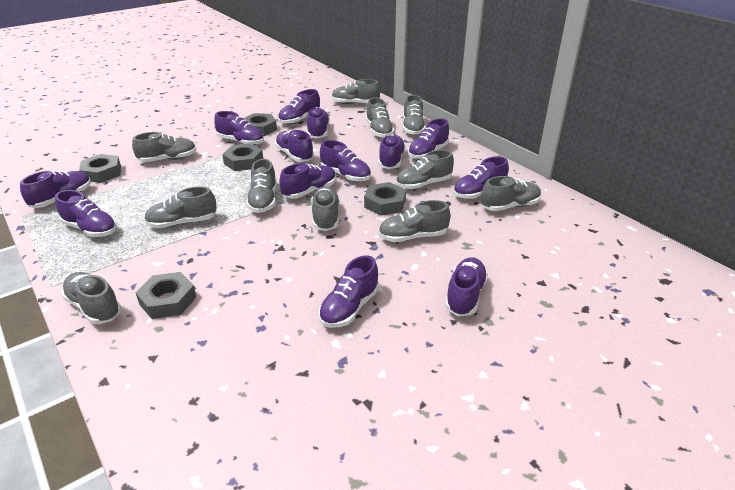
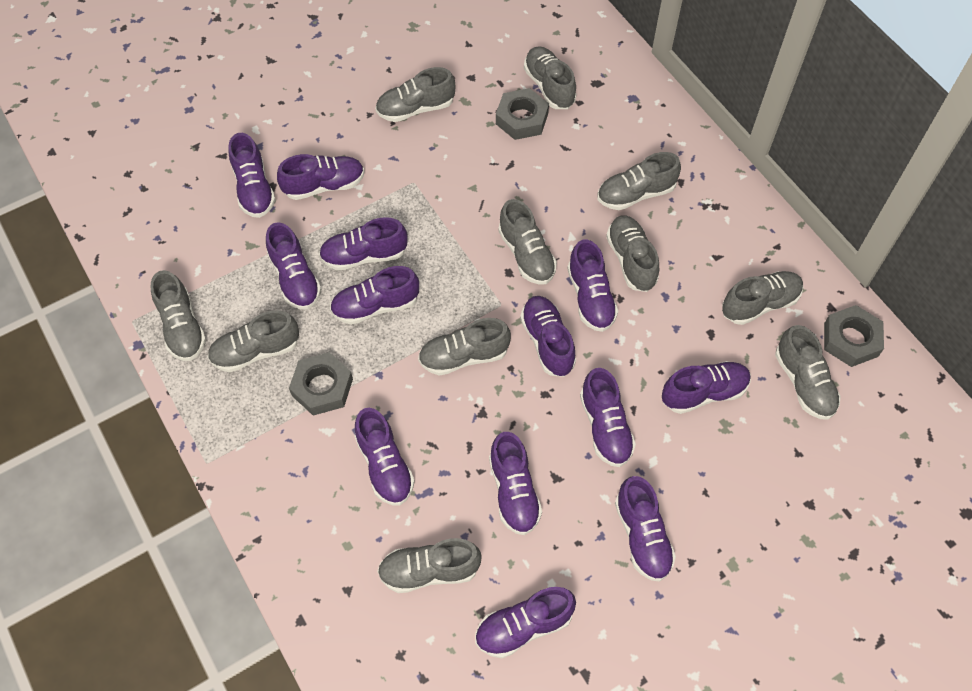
grey nut: 5 -> 3

